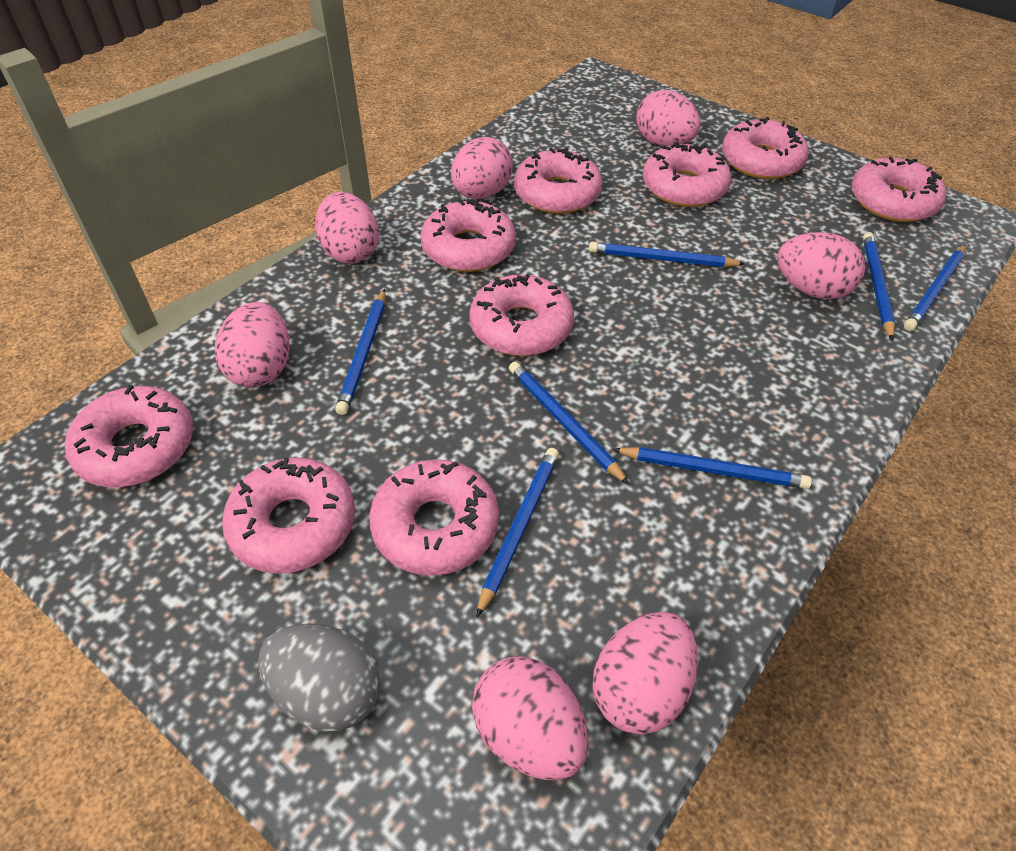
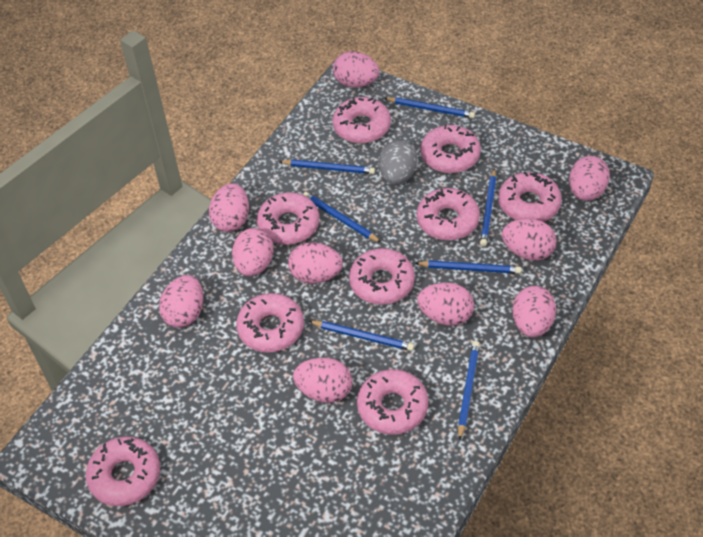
pink egg: 7 -> 10

